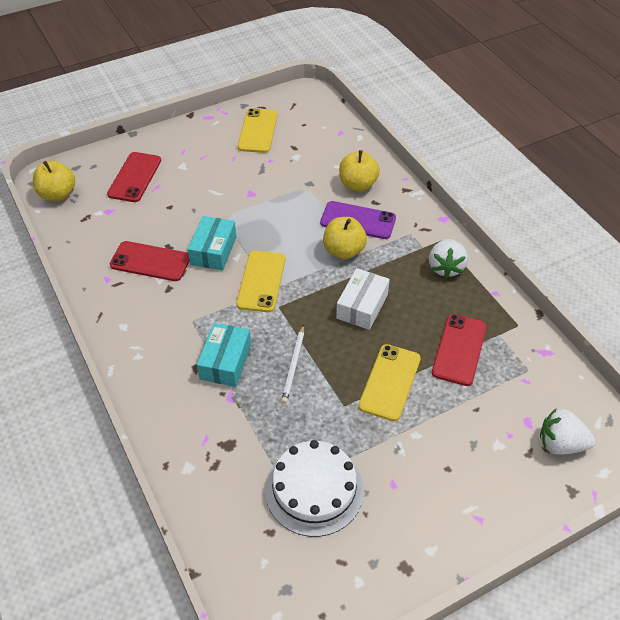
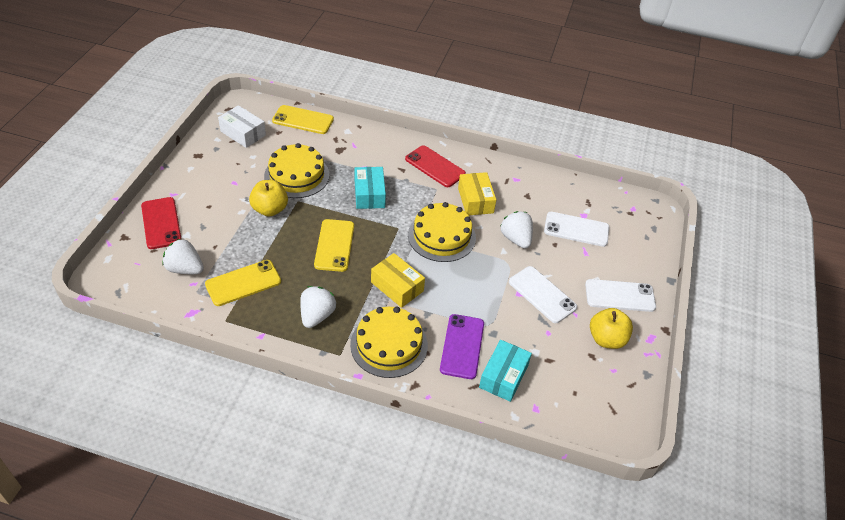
red phone: 3 -> 2
white cake: 1 -> 0
white pencil: 1 -> 0
white phone: 0 -> 3
white strawberry: 2 -> 3
yellow apple: 3 -> 2
yellow box: 0 -> 2
yellow cake: 0 -> 3

